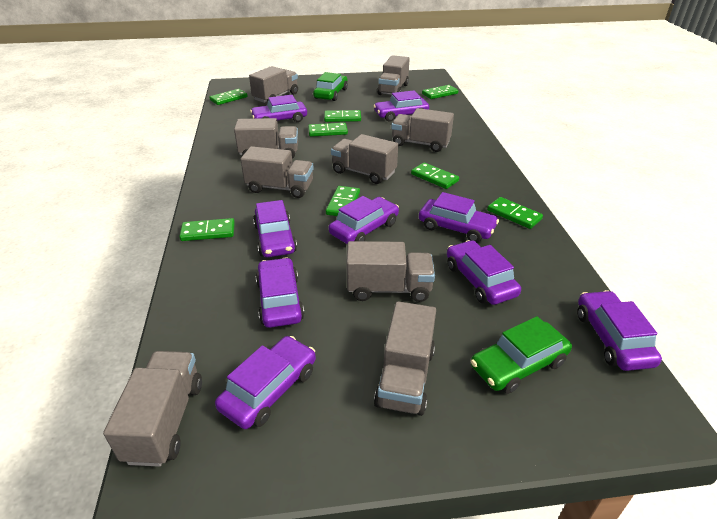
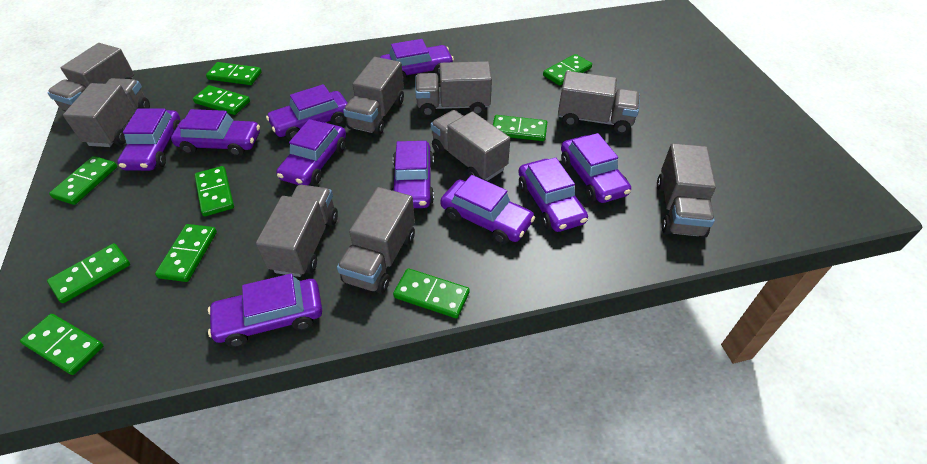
green car: 2 -> 0
green domino: 8 -> 10
purple car: 9 -> 10

